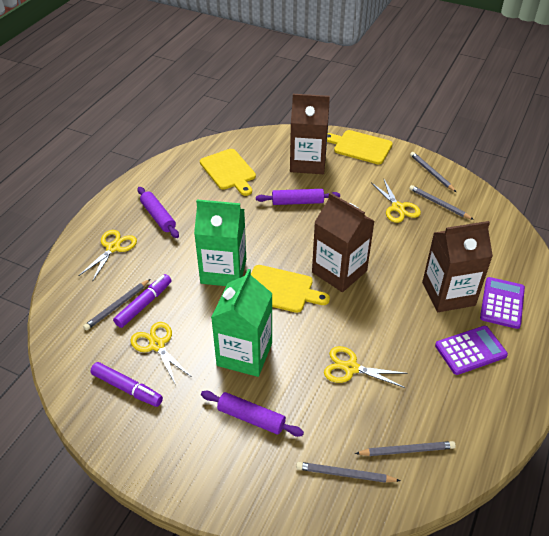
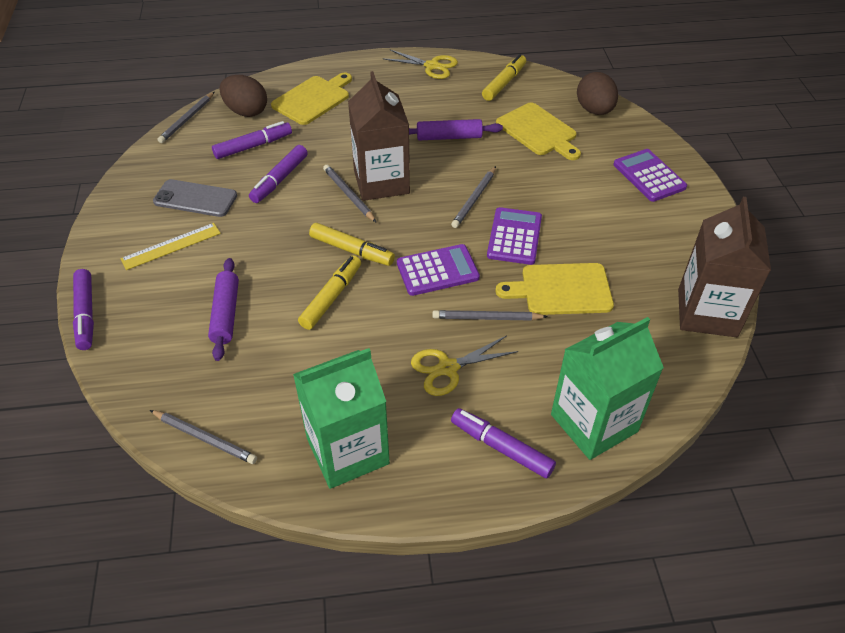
brown carton: 3 -> 2
brown egg: 0 -> 2
grey phone: 0 -> 1
purple calculator: 2 -> 3
purple marker: 2 -> 4
purple rolling pin: 3 -> 2
yellow marker: 0 -> 3
yellow ruler: 0 -> 1
yellow scissors: 4 -> 2

